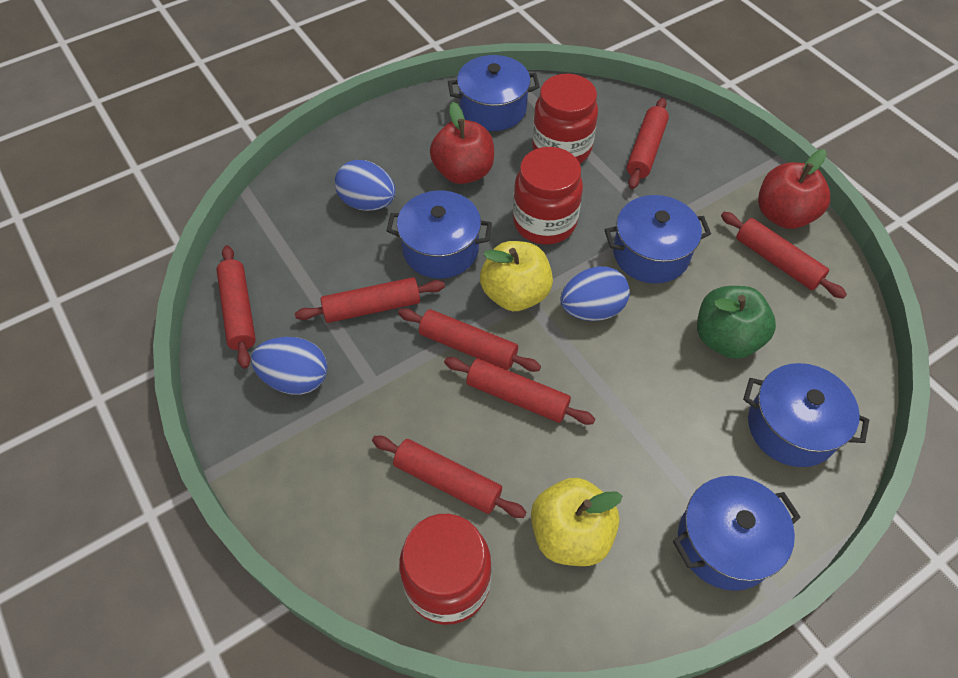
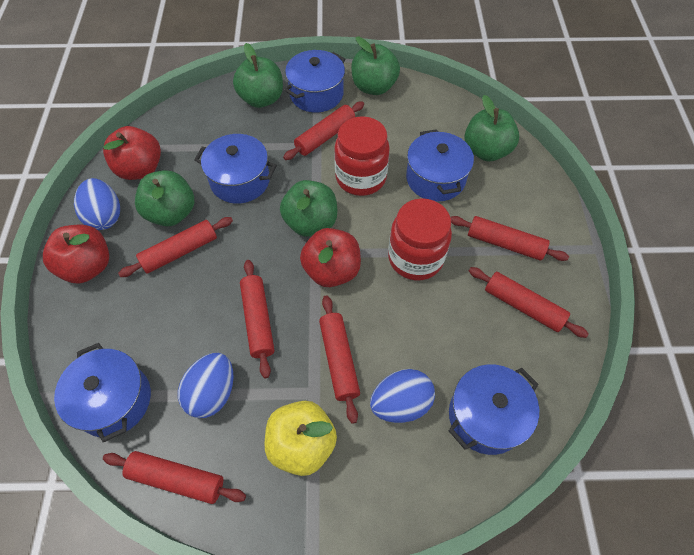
green apple: 1 -> 5
red apple: 2 -> 3
red jar: 3 -> 2
yellow apple: 2 -> 1

